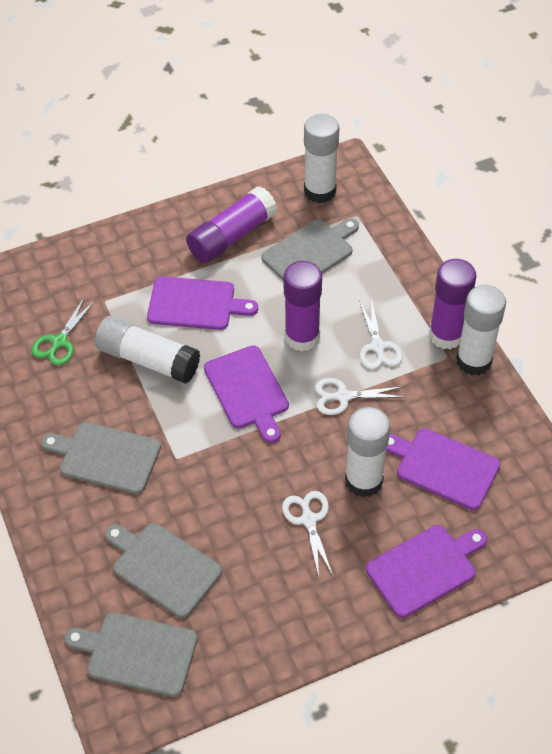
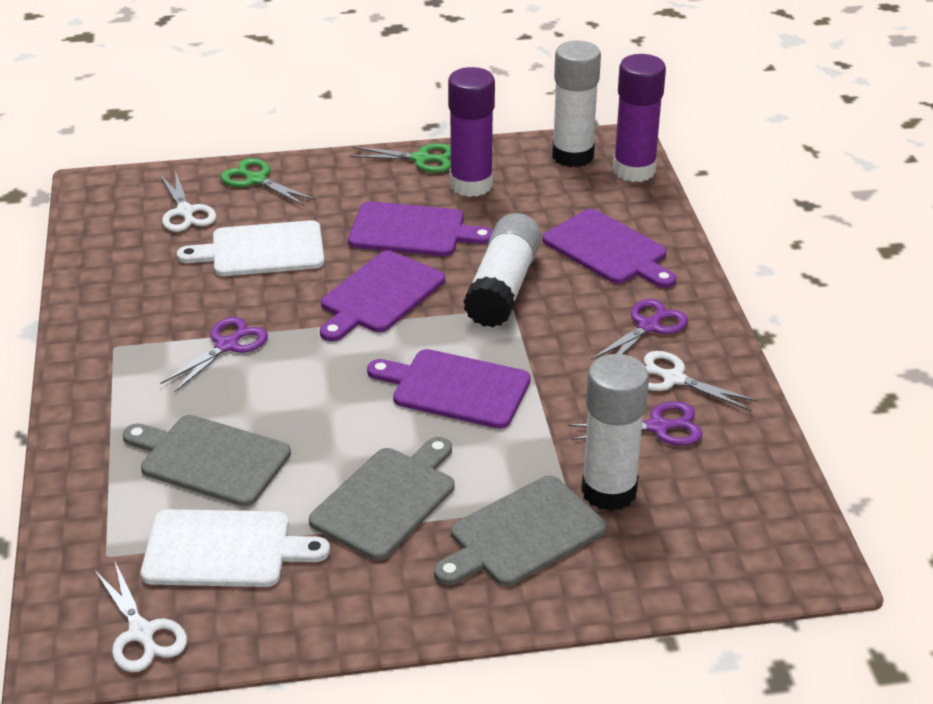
green scissors: 1 -> 2
grey cutting board: 4 -> 3
purple glue stick: 3 -> 2
purple scissors: 0 -> 3
white cutting board: 0 -> 2
white glue stick: 4 -> 3

